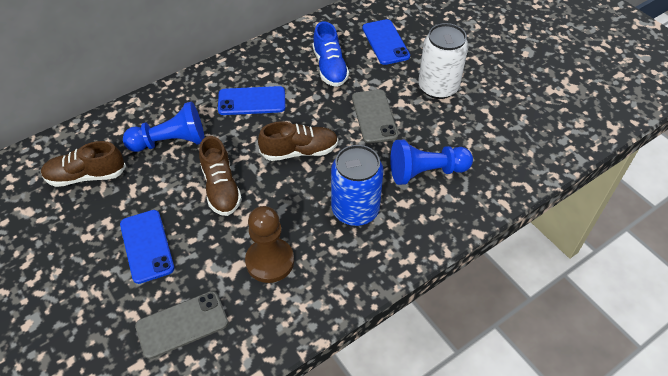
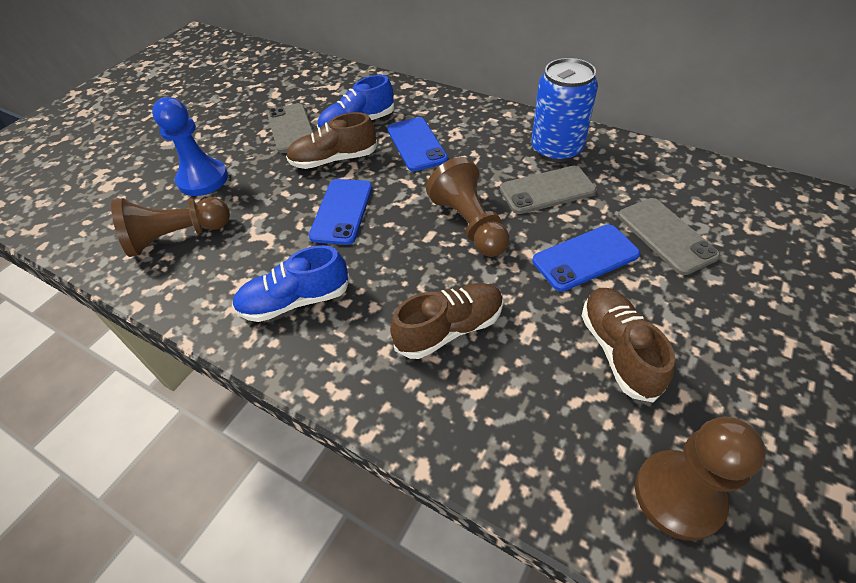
blue pawn: 2 -> 1
blue shoe: 1 -> 2
brown pawn: 1 -> 3
grey phone: 2 -> 3
white can: 1 -> 0

